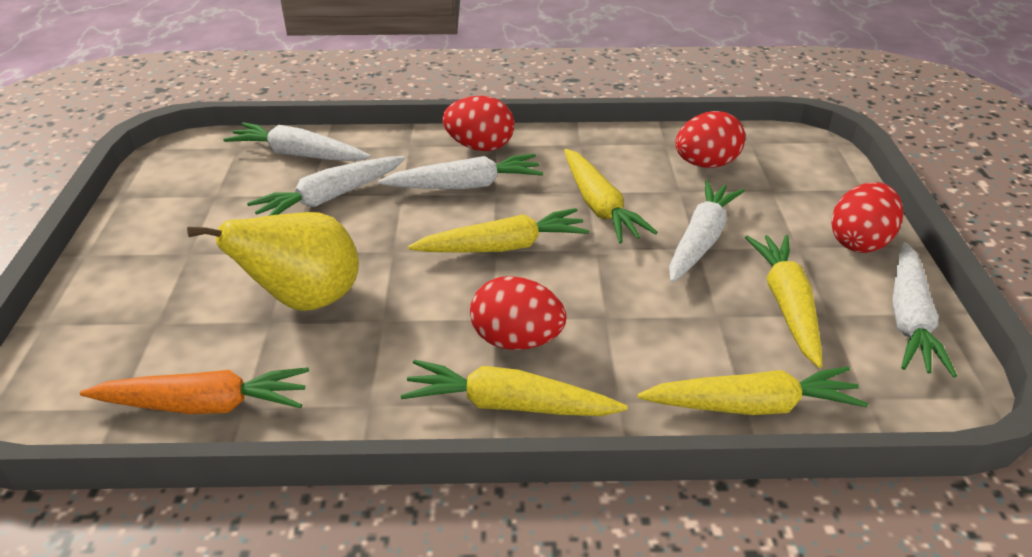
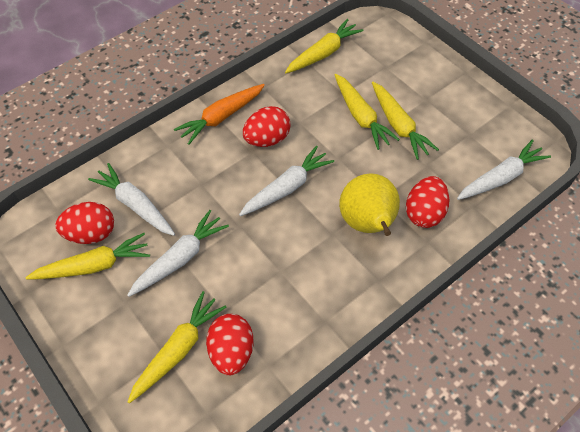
white carrot: 5 -> 4

